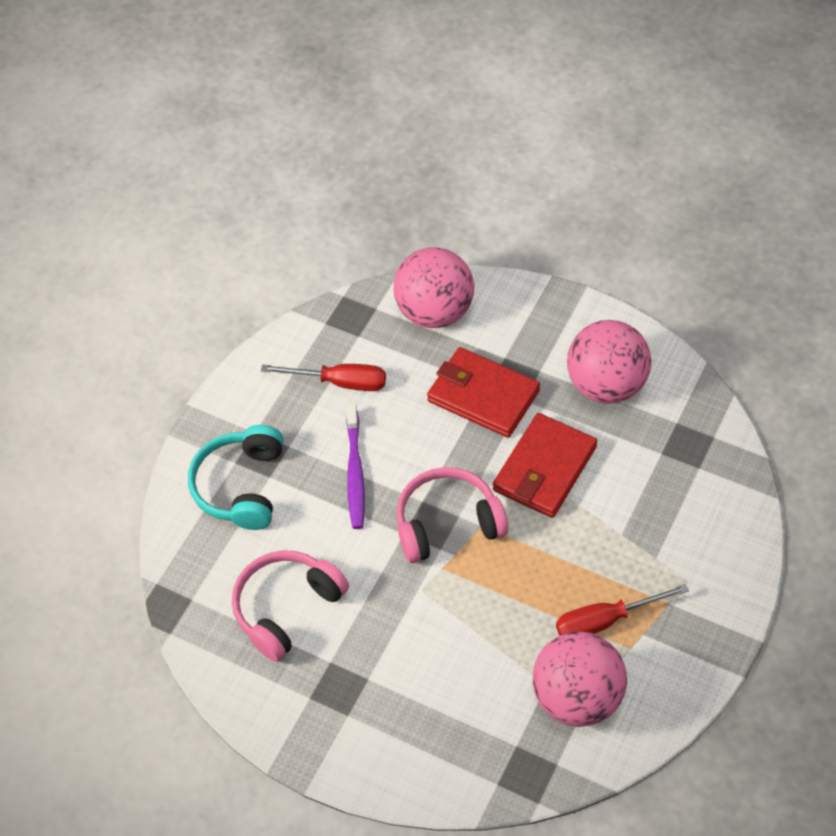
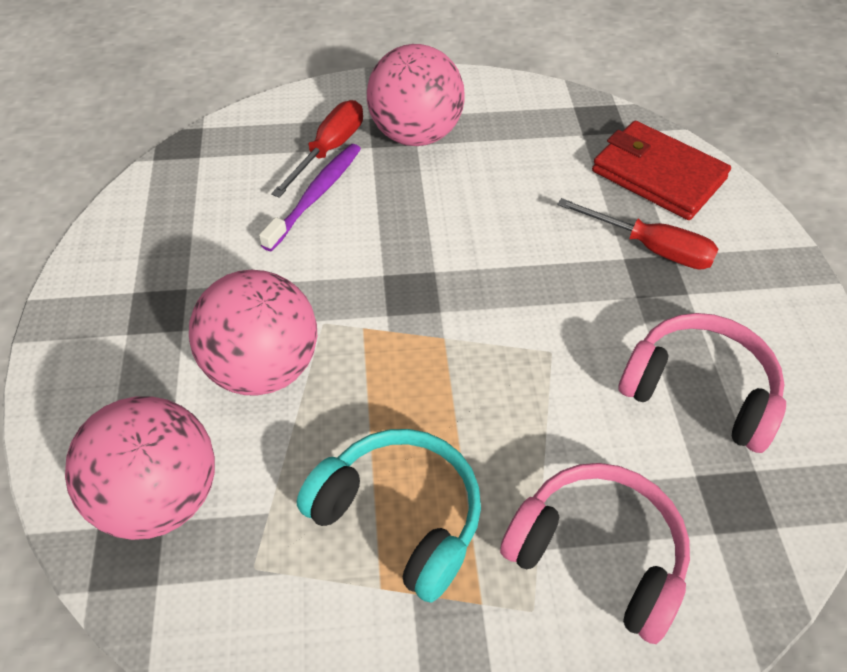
red wallet: 2 -> 1

